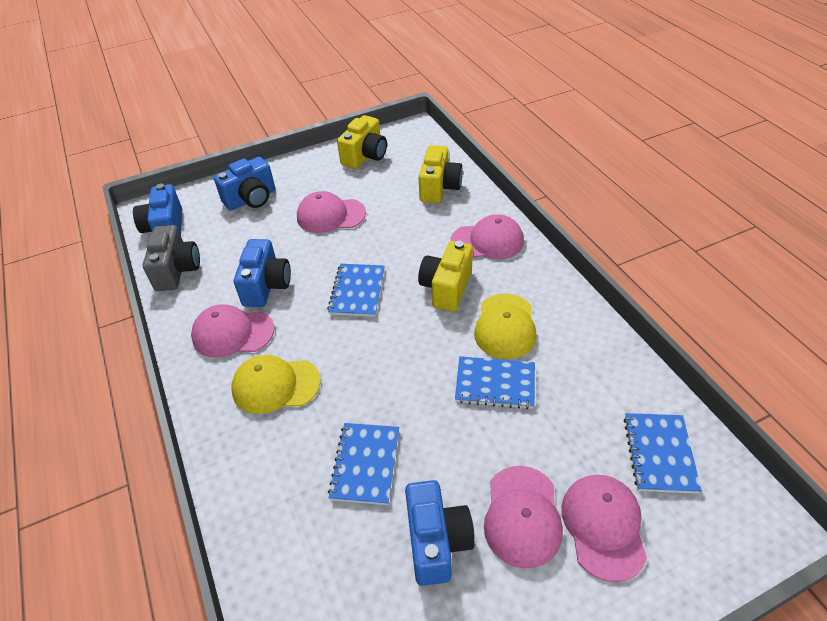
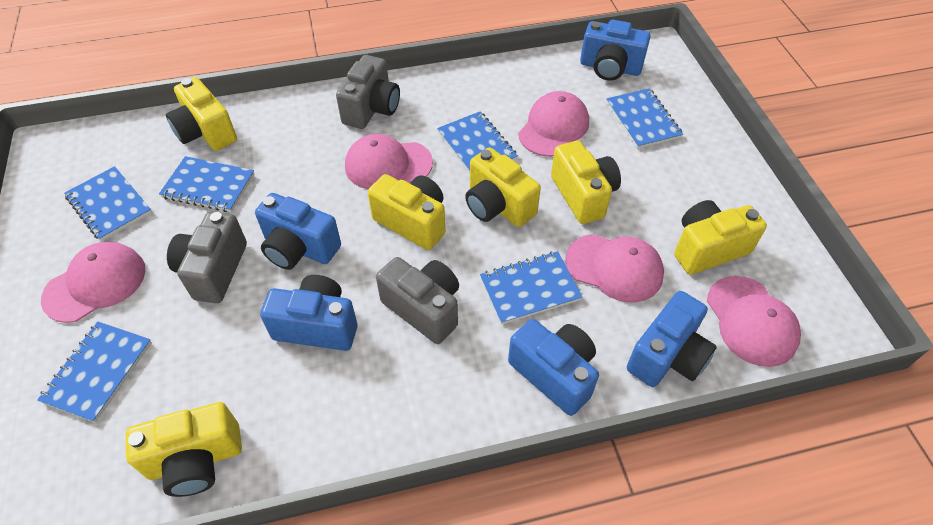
blue camera: 4 -> 5
blue notebook: 4 -> 6
grey camera: 1 -> 3
yellow camera: 3 -> 6
yellow cap: 2 -> 0

